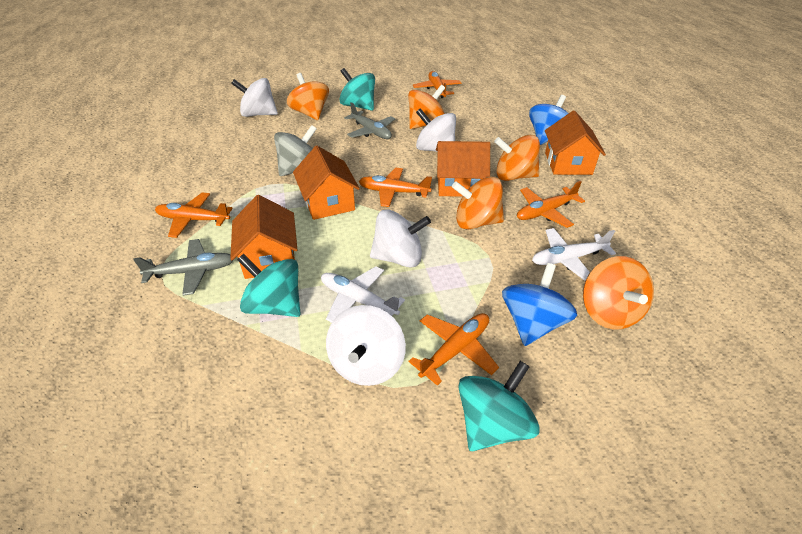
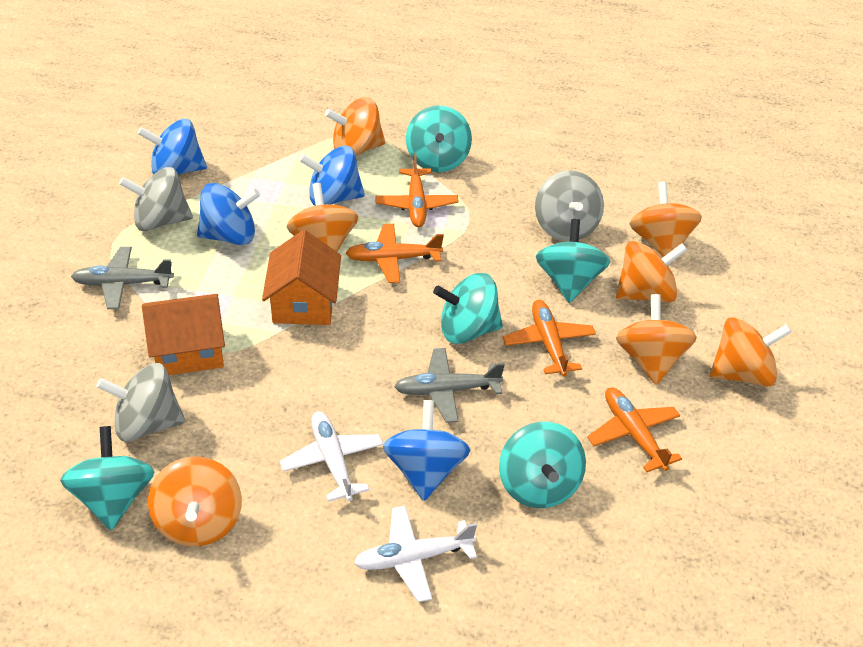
blue spinning top: 2 -> 4
grey spinning top: 1 -> 3
orange house: 4 -> 2
orange plane: 5 -> 4
orange spinning top: 5 -> 7
turquoise spinning top: 3 -> 5
white spinning top: 4 -> 0

